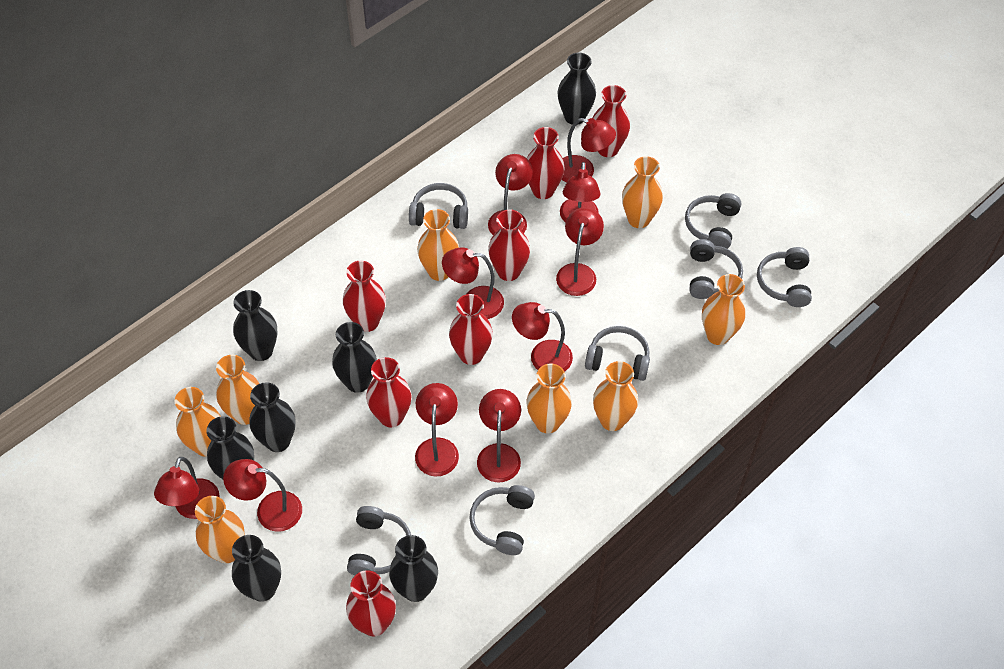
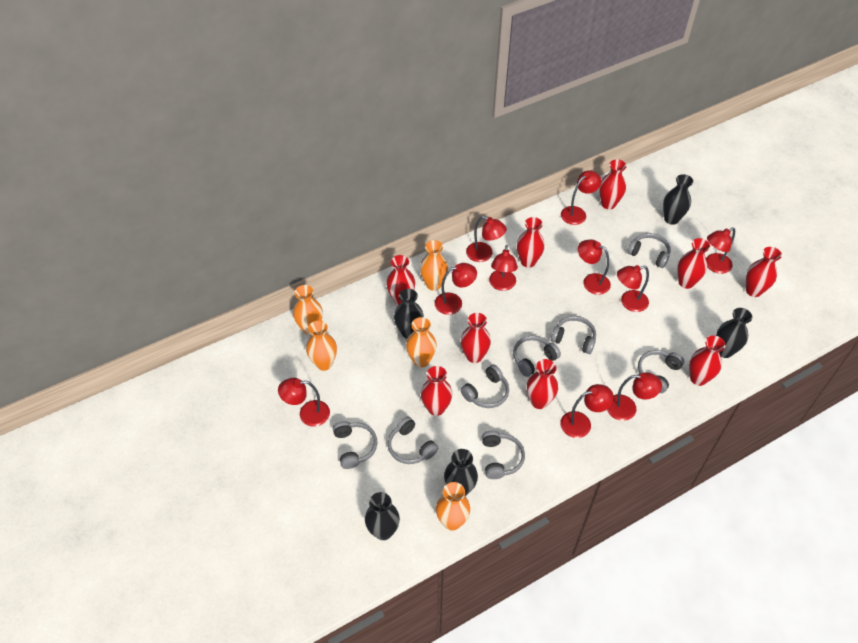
black vase: 7 -> 5
grey headphones: 7 -> 8
orange vase: 8 -> 5
red vase: 7 -> 9

